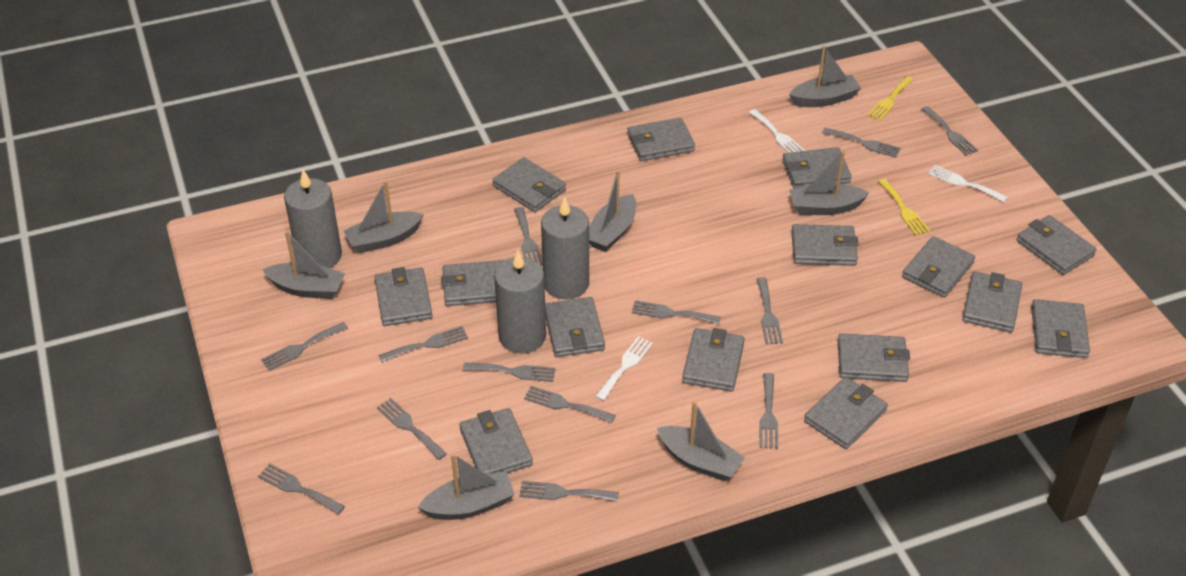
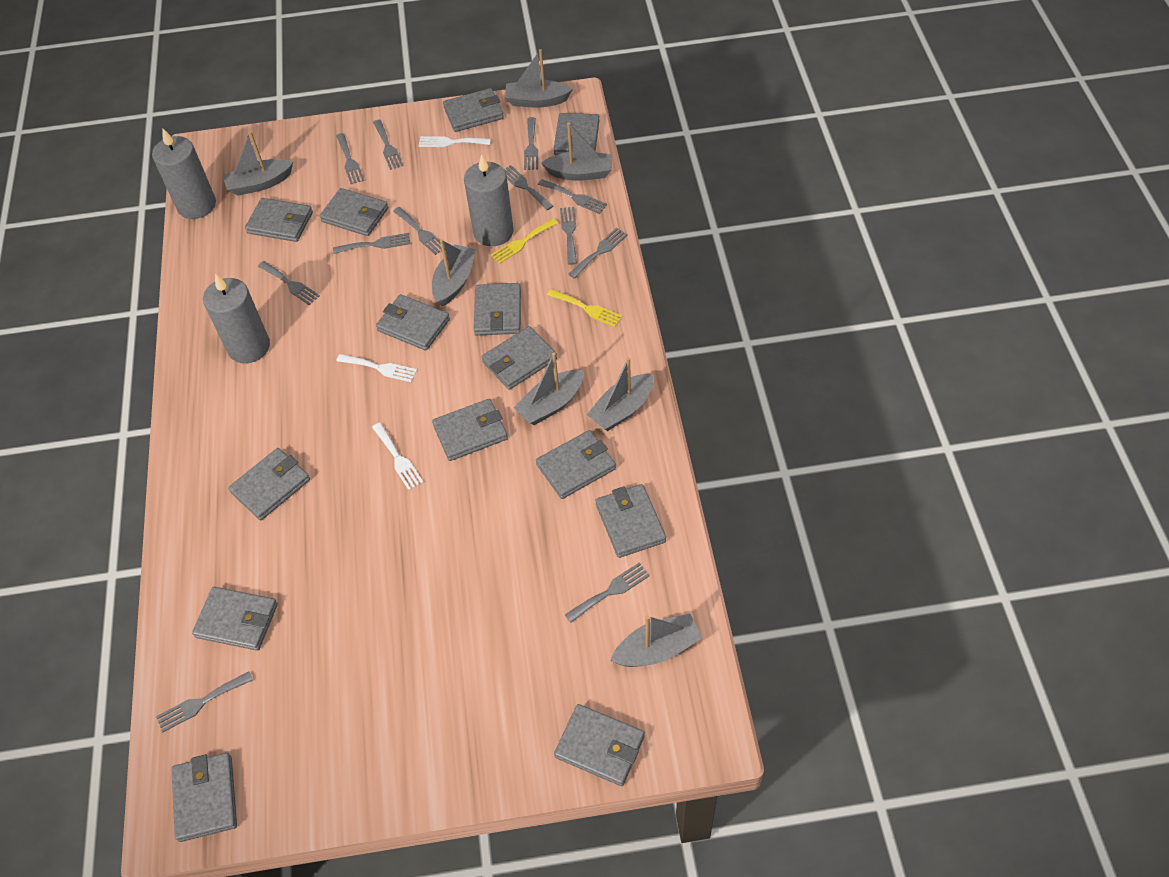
grey fork: 13 -> 12
grey wallet: 15 -> 14

